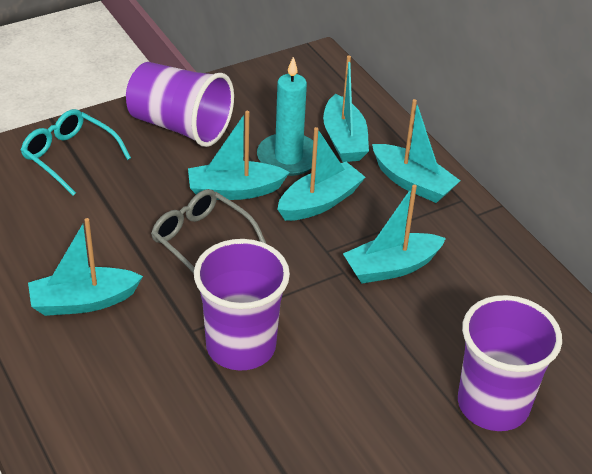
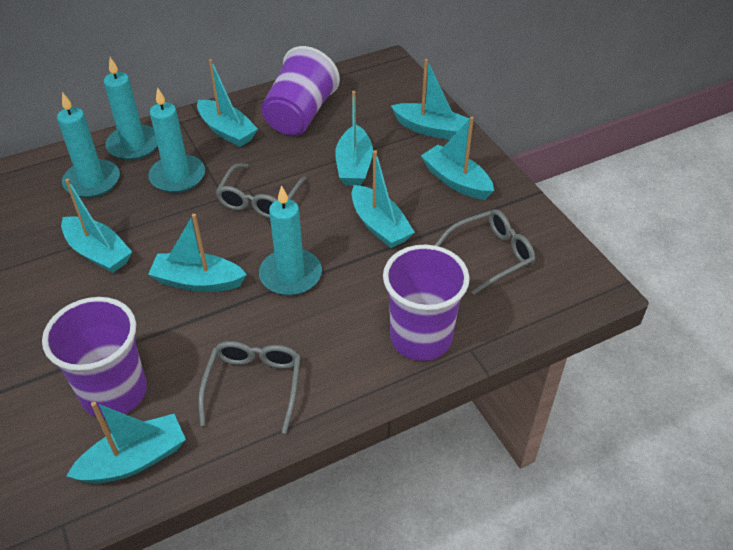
grey glasses: 1 -> 3
turquoise boat: 6 -> 8
turquoise candle: 1 -> 4
turquoise glasses: 1 -> 0

